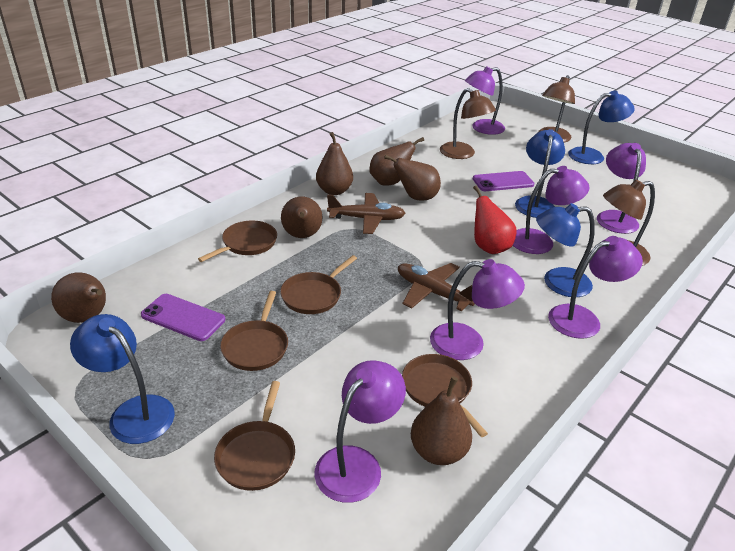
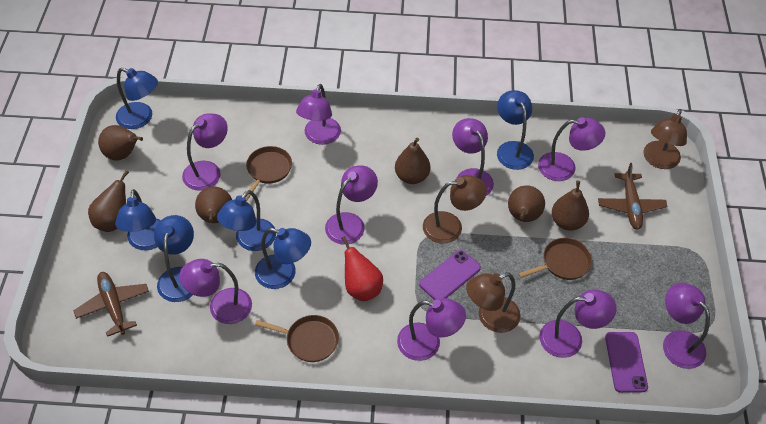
blue lamp: 4 -> 6
brown pan: 5 -> 3
purple lamp: 6 -> 9

